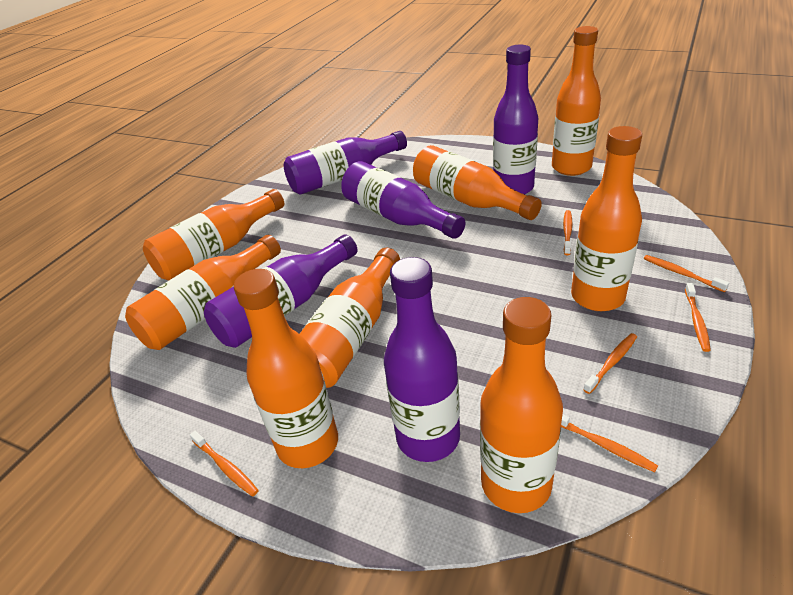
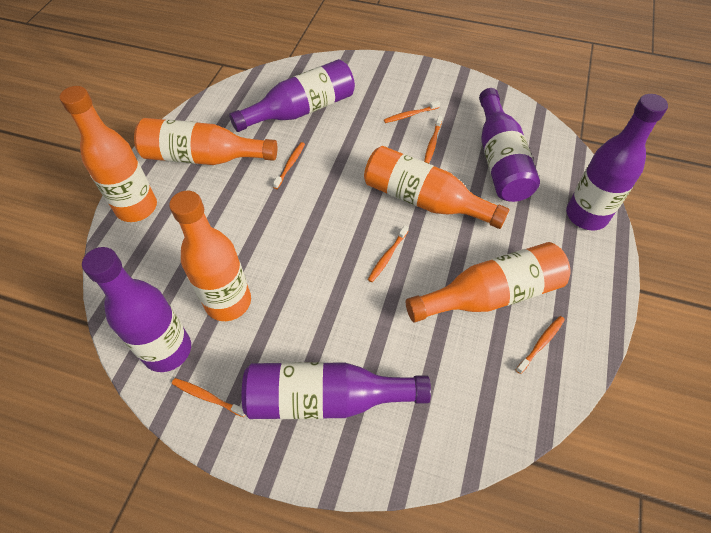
orange bottle: 8 -> 5

